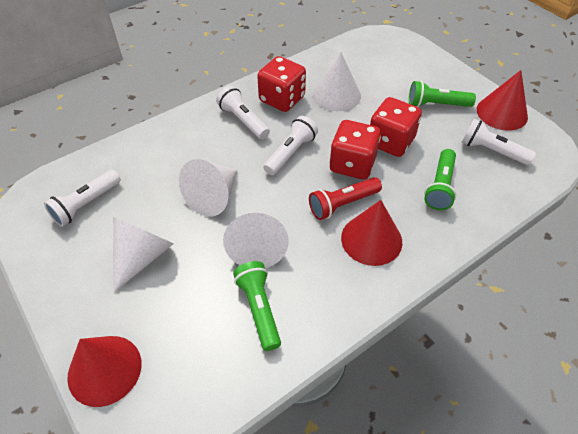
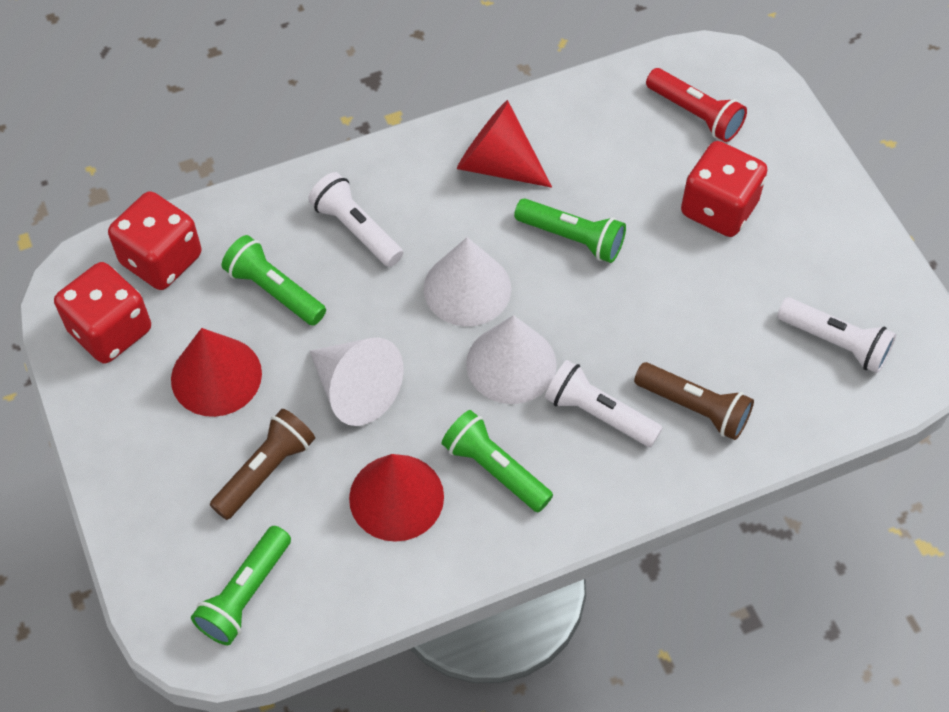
brown flashlight: 0 -> 2
green flashlight: 3 -> 4
white cone: 4 -> 3
white flashlight: 4 -> 3

